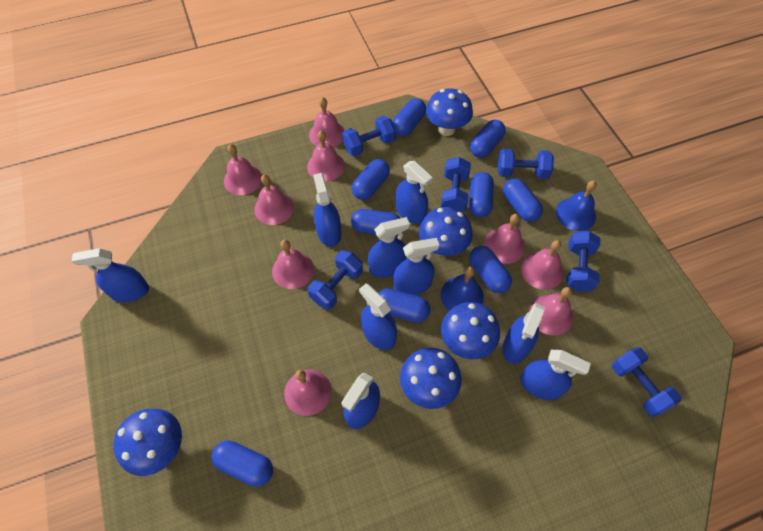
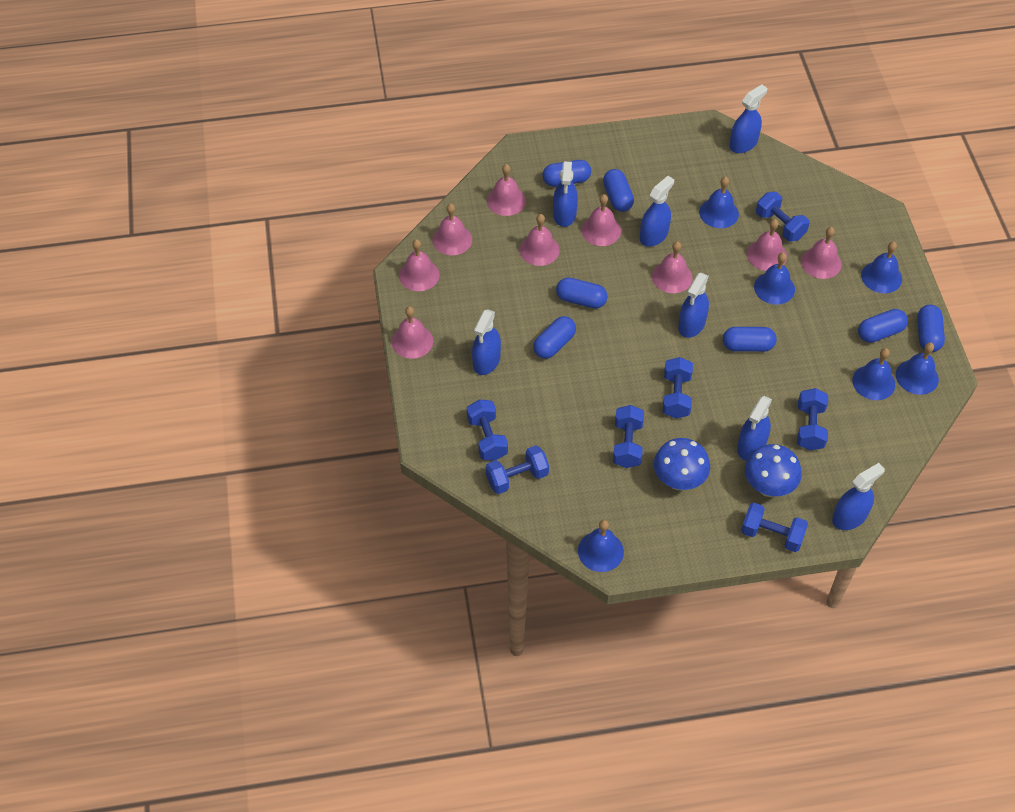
blue bell: 2 -> 6
blue capsule: 9 -> 7
blue dumbbell: 6 -> 7
blue mushroom: 5 -> 2
blue spray bottle: 9 -> 7

